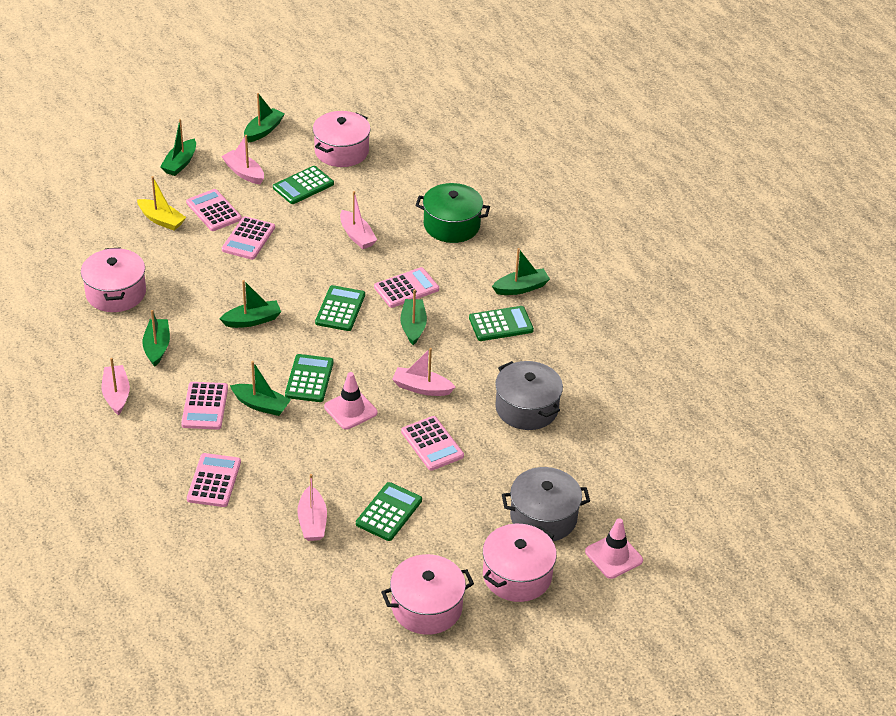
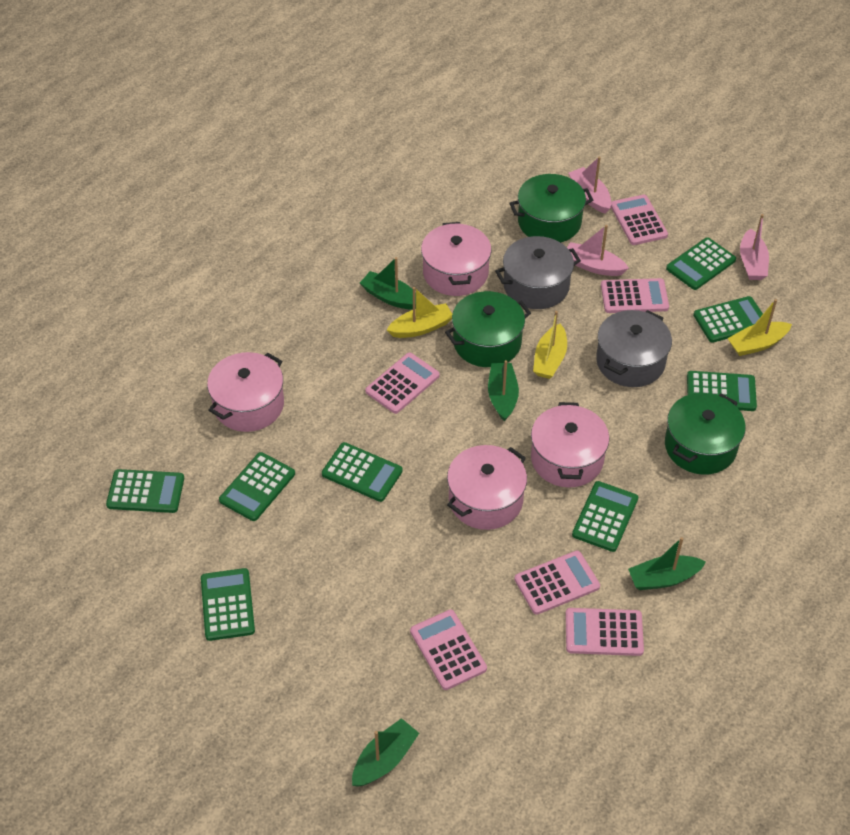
green boat: 7 -> 4
green calculator: 5 -> 8
green pot: 1 -> 3
pink boat: 5 -> 3
pink traffic cone: 2 -> 0
yellow boat: 1 -> 3

